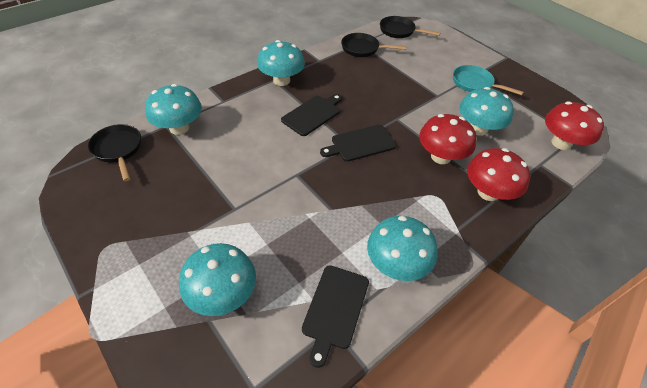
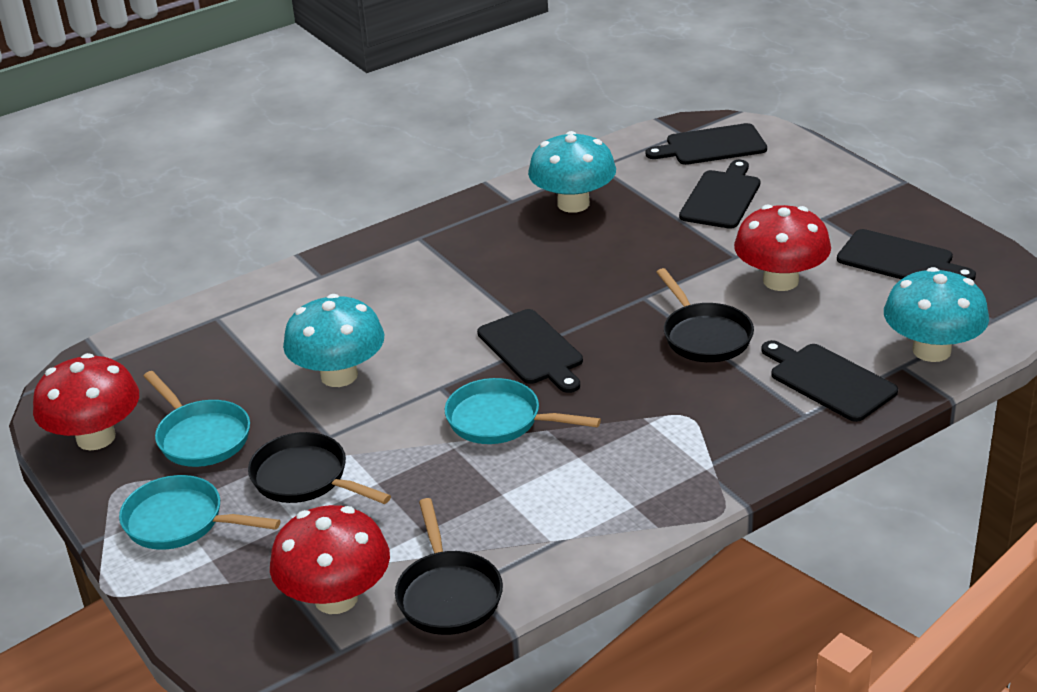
black cutting board: 3 -> 5
turquoise mushroom: 5 -> 3
turquoise pan: 1 -> 3

